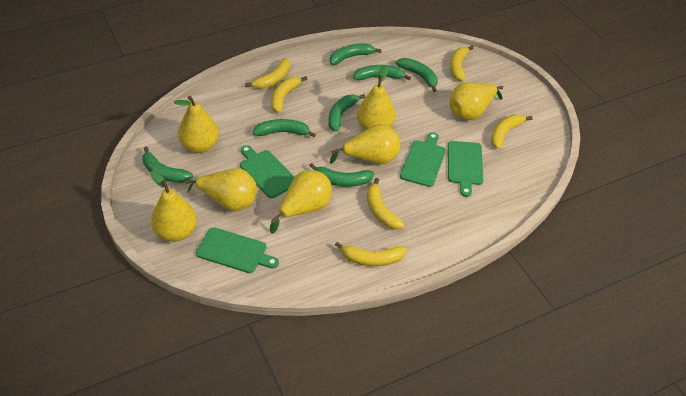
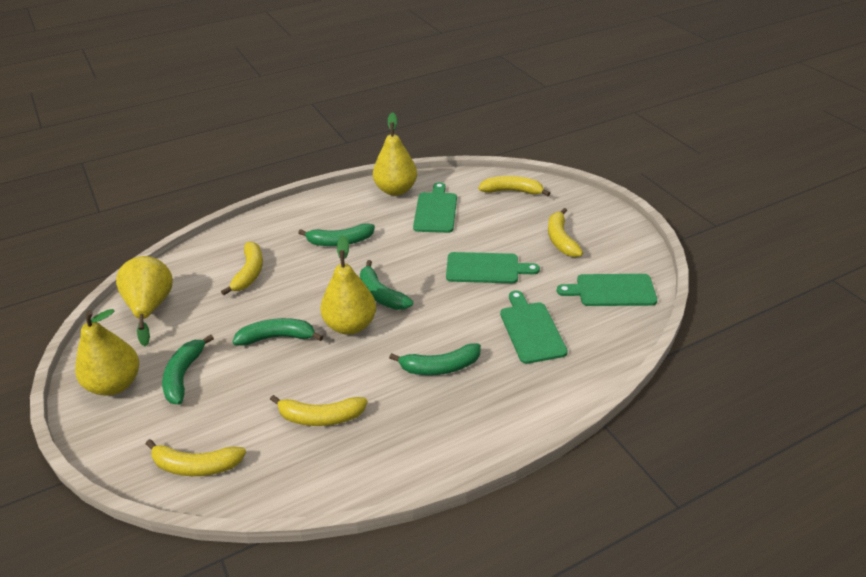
green banana: 7 -> 5
yellow banana: 6 -> 5
yellow pear: 7 -> 4

